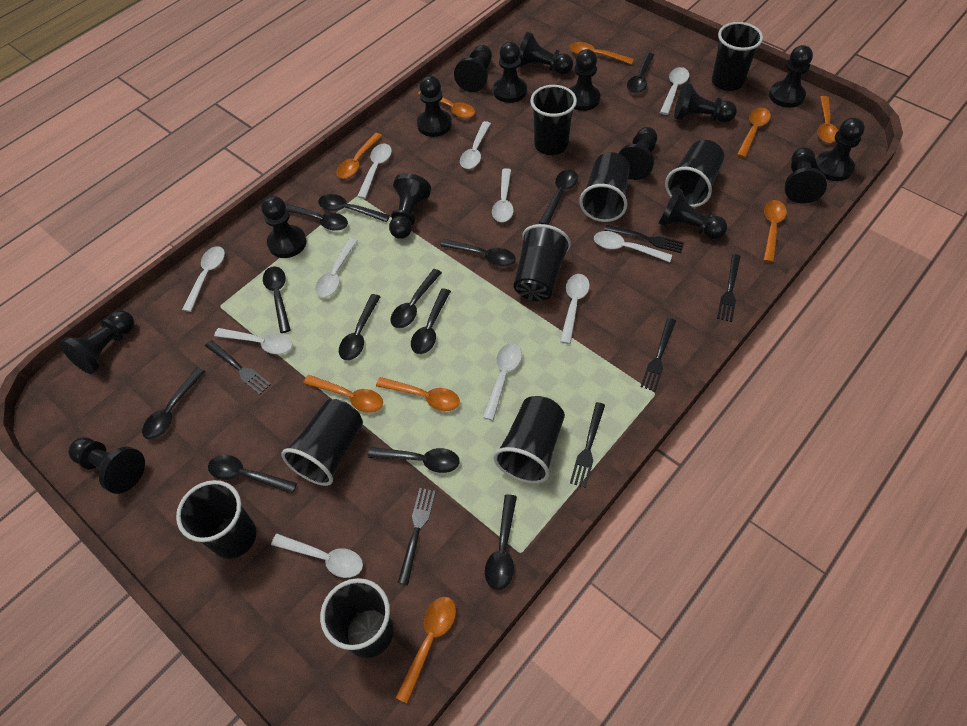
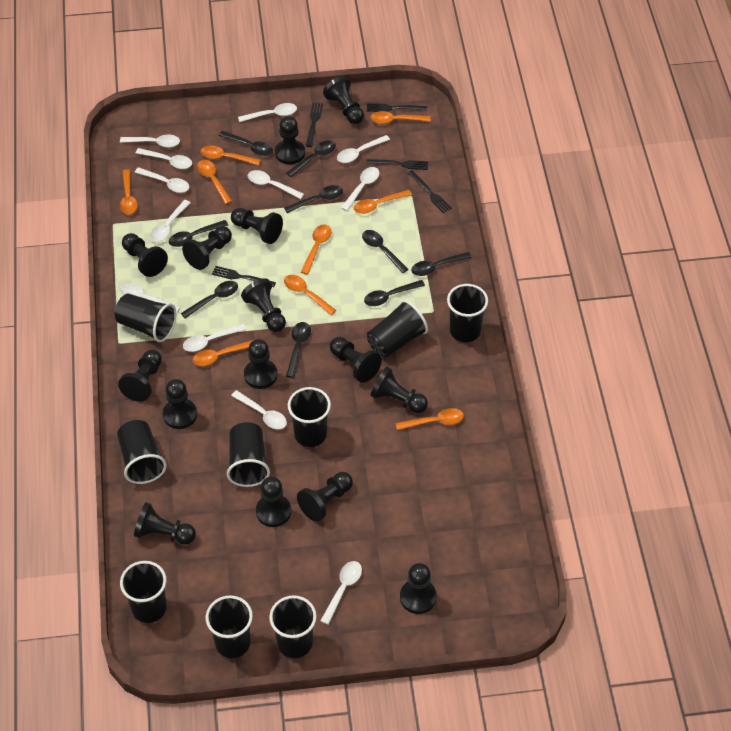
black fork: 6 -> 5
black spoon: 13 -> 9
white spoon: 11 -> 12

